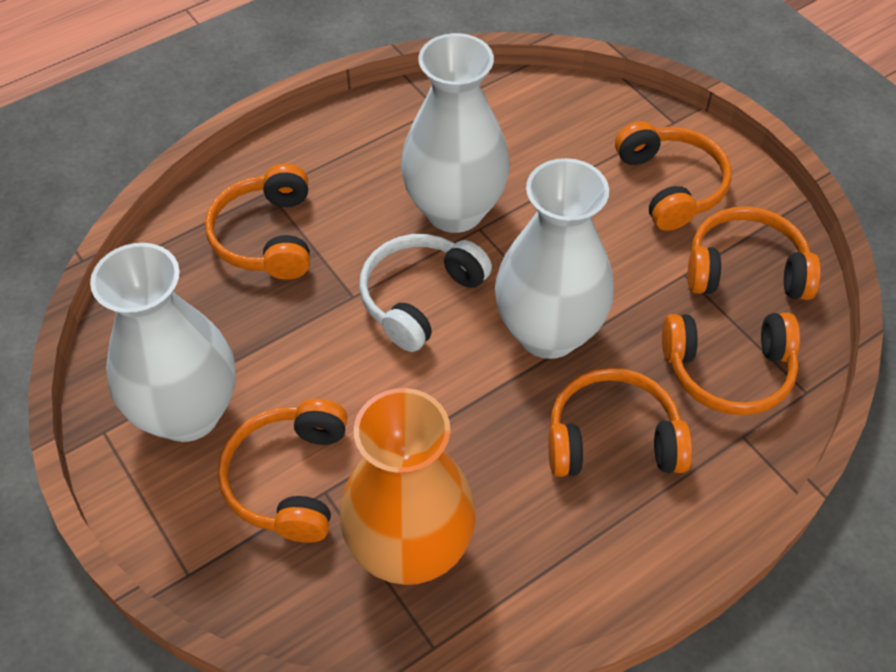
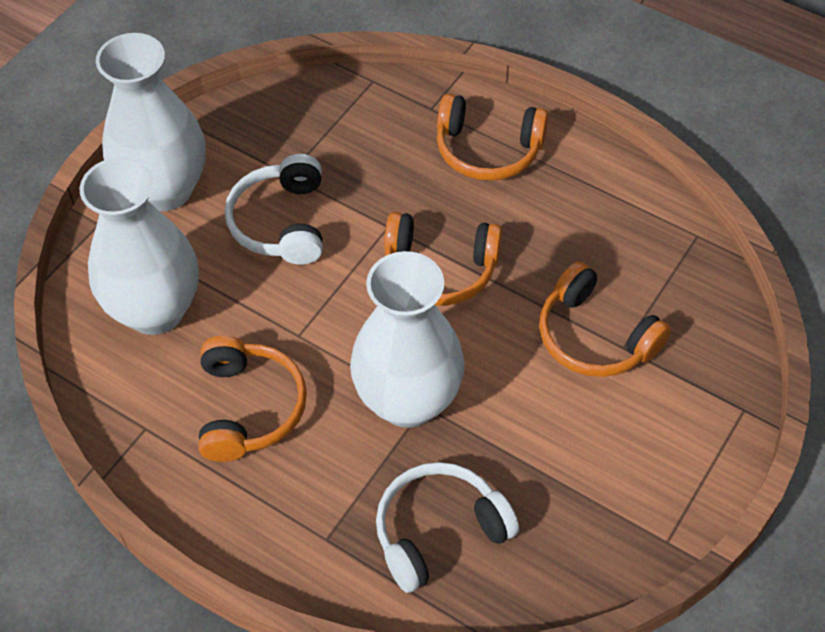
orange headphones: 6 -> 4
orange vase: 1 -> 0
white headphones: 1 -> 2

